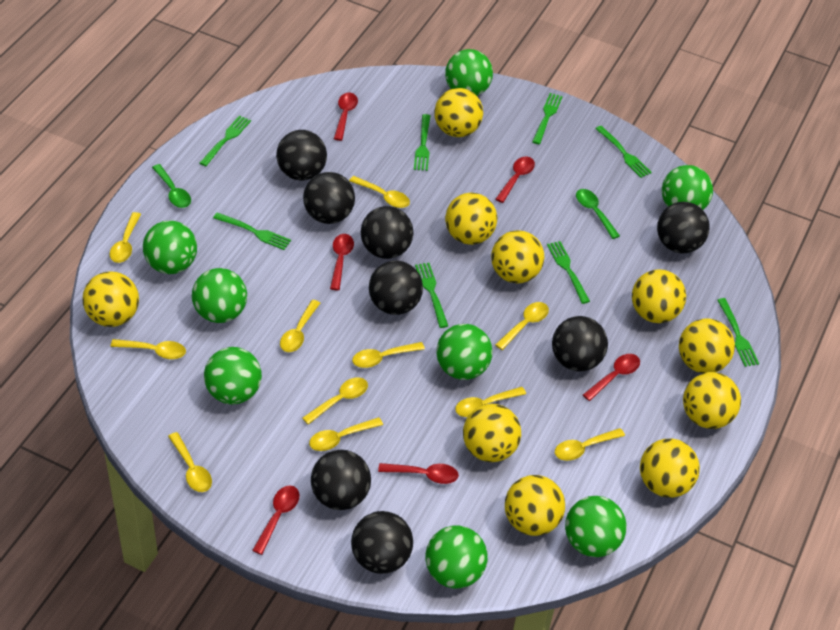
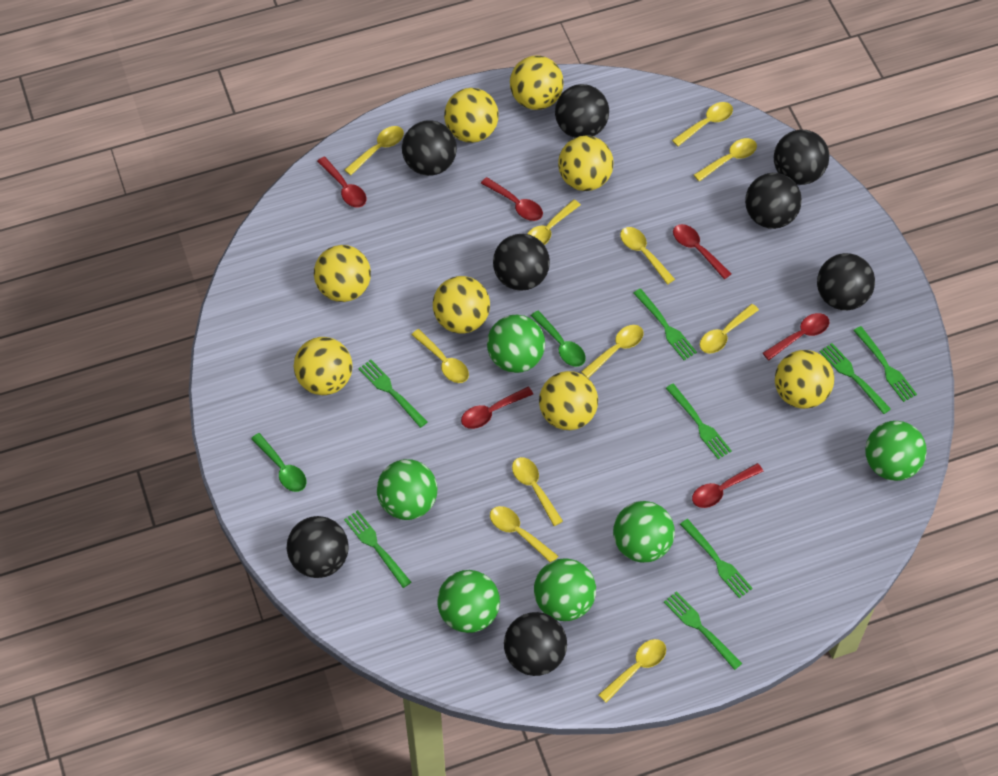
green ball: 8 -> 6
yellow ball: 10 -> 8

